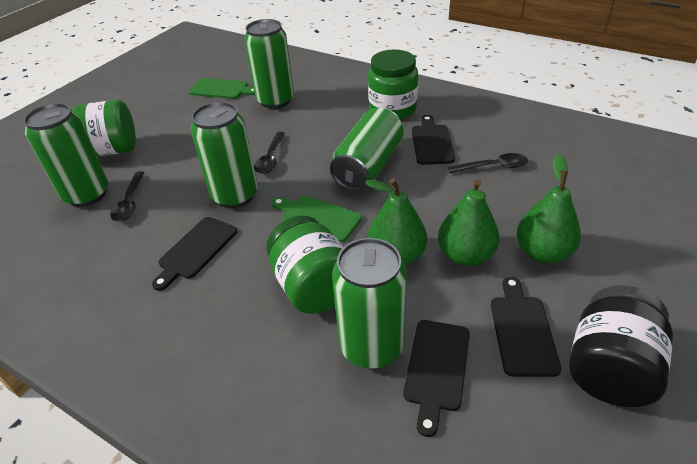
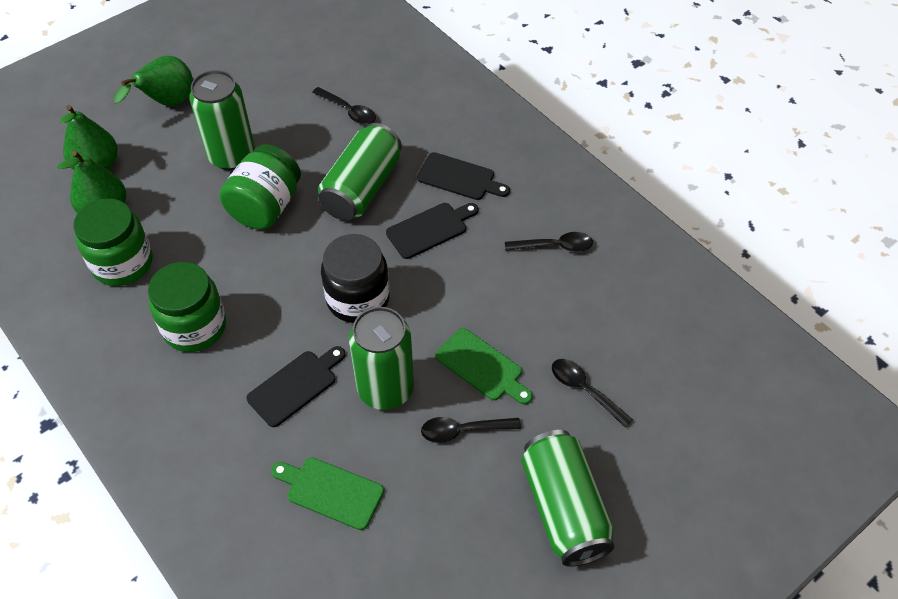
black cutting board: 4 -> 3
black spoon: 3 -> 4
green can: 5 -> 4

